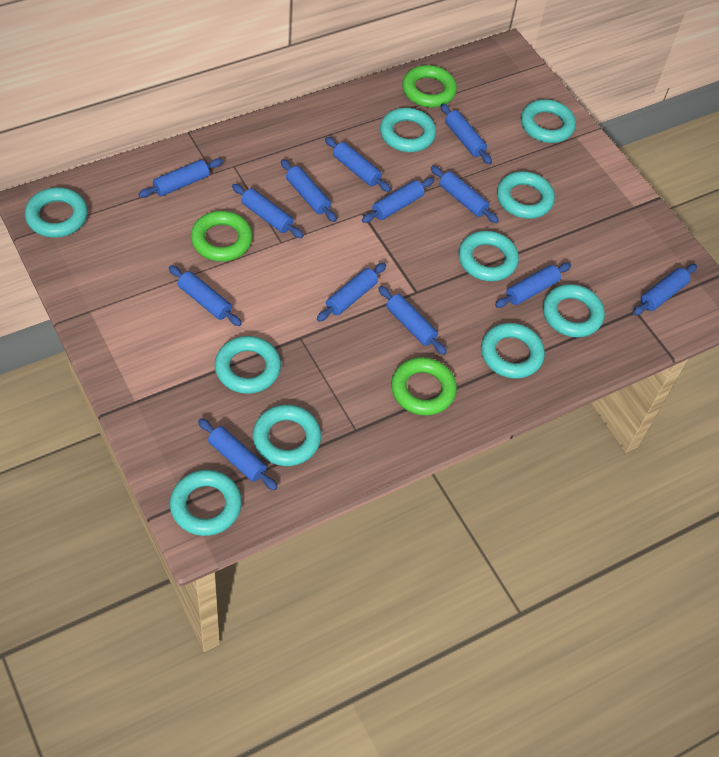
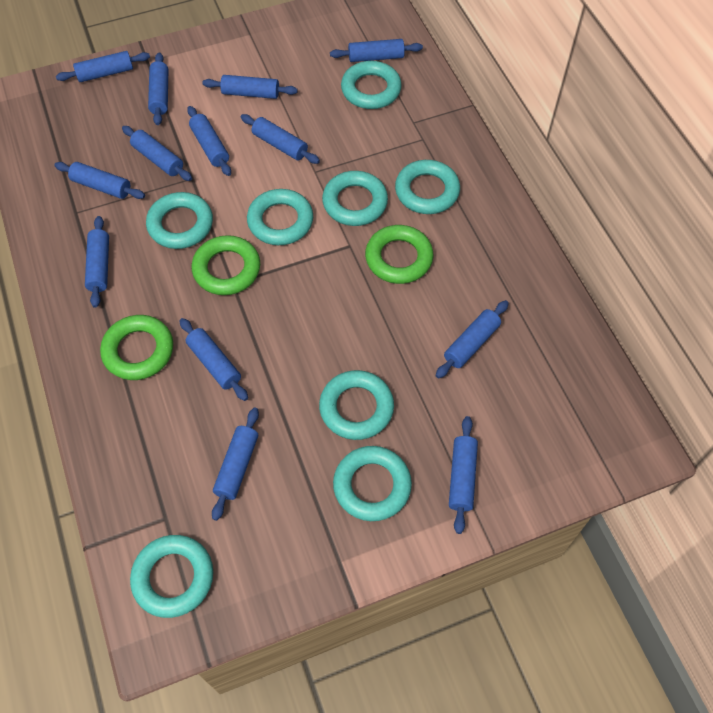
turquoise ring: 10 -> 8

